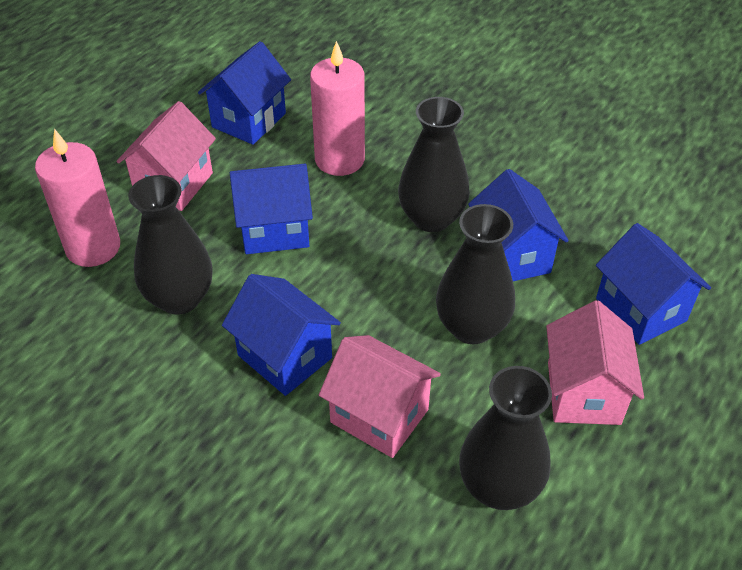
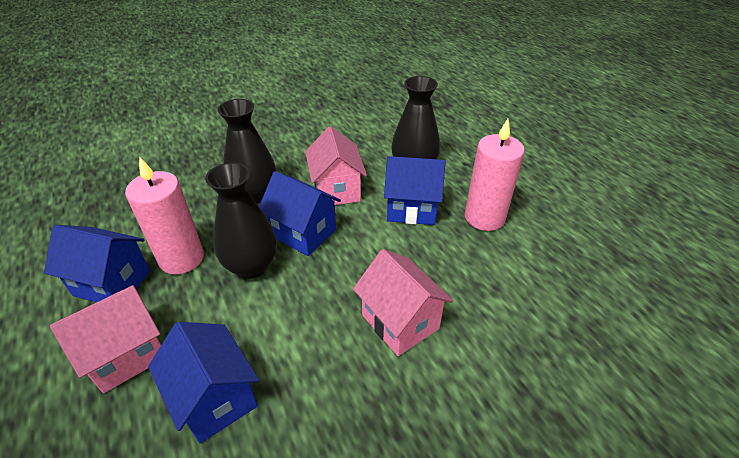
black vase: 4 -> 3
blue house: 5 -> 4

